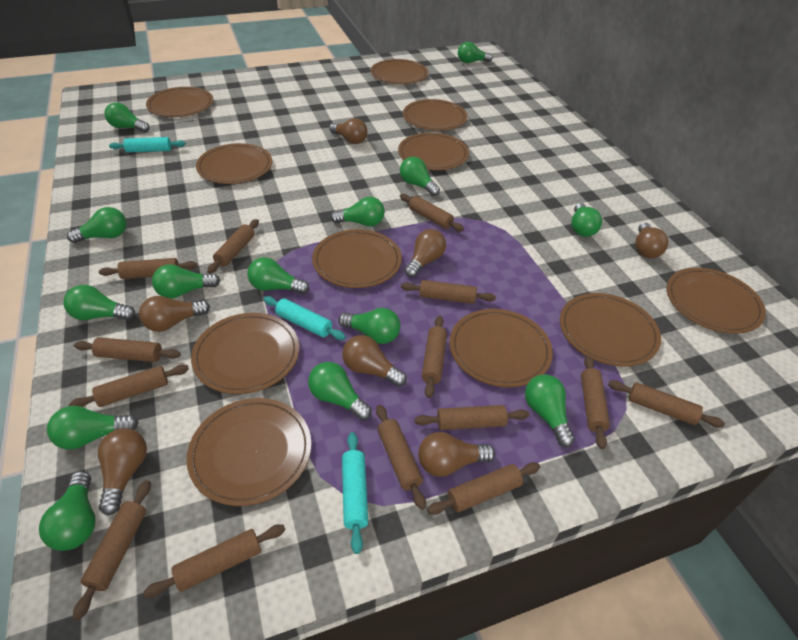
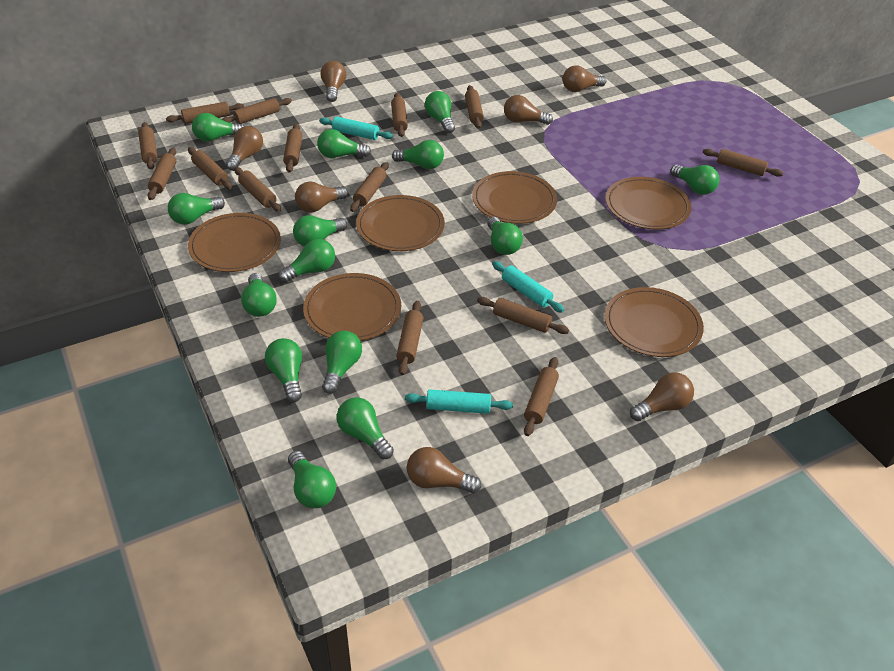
brown plate: 11 -> 6

